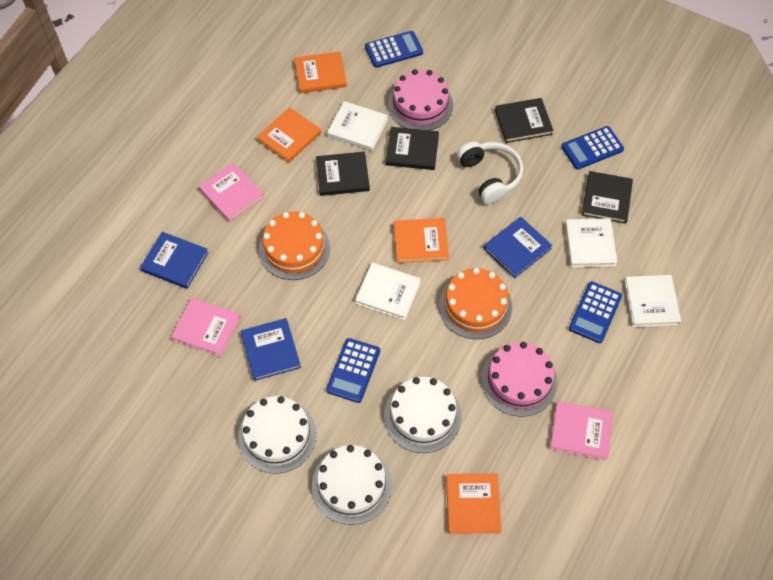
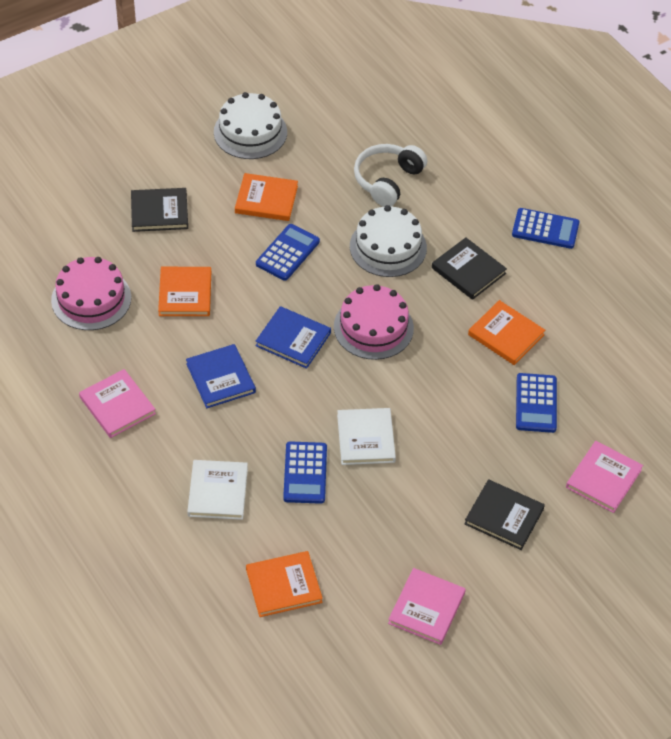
black book: 4 -> 3
blue book: 3 -> 2
orange cake: 2 -> 0
white book: 4 -> 2
white cake: 3 -> 2

